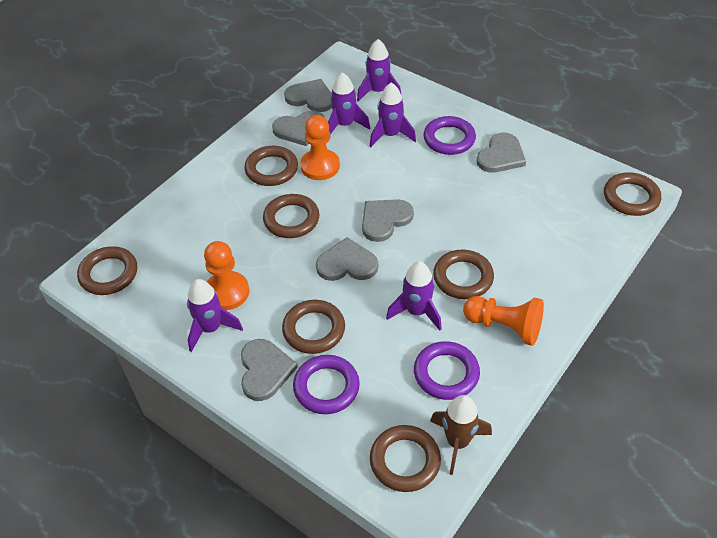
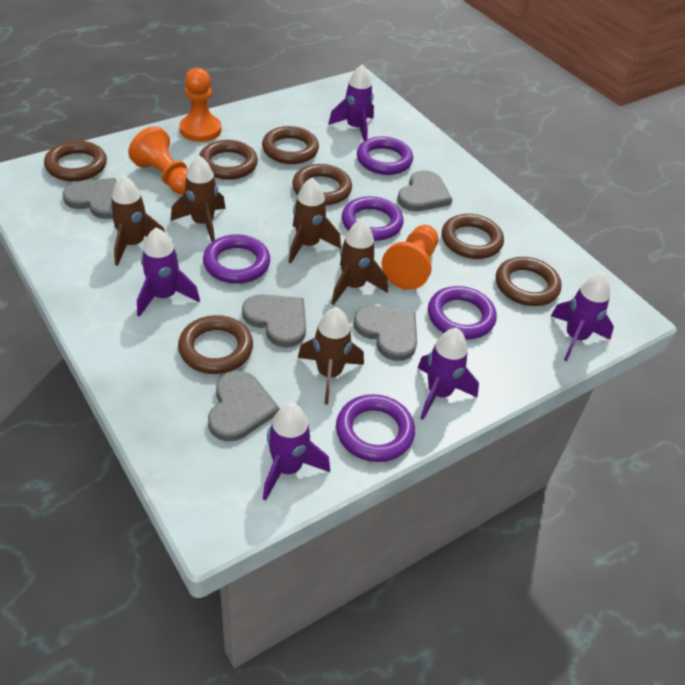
brown rocket: 1 -> 5
grey heart: 6 -> 5
purple ring: 3 -> 5

